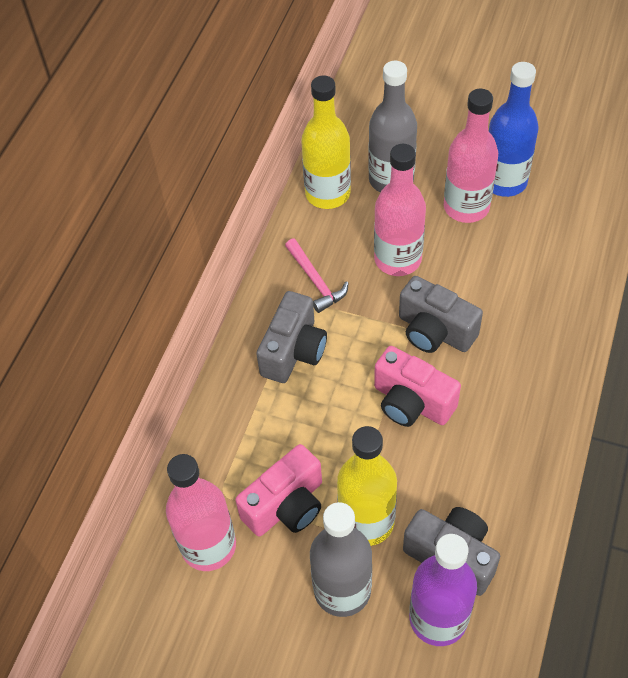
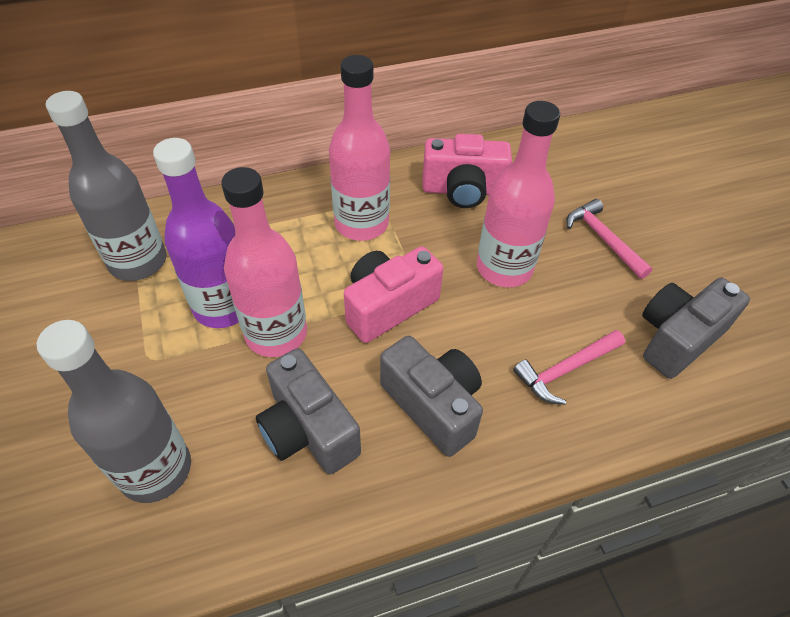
blue bottle: 1 -> 0
pink hammer: 1 -> 2
yellow bottle: 2 -> 0

